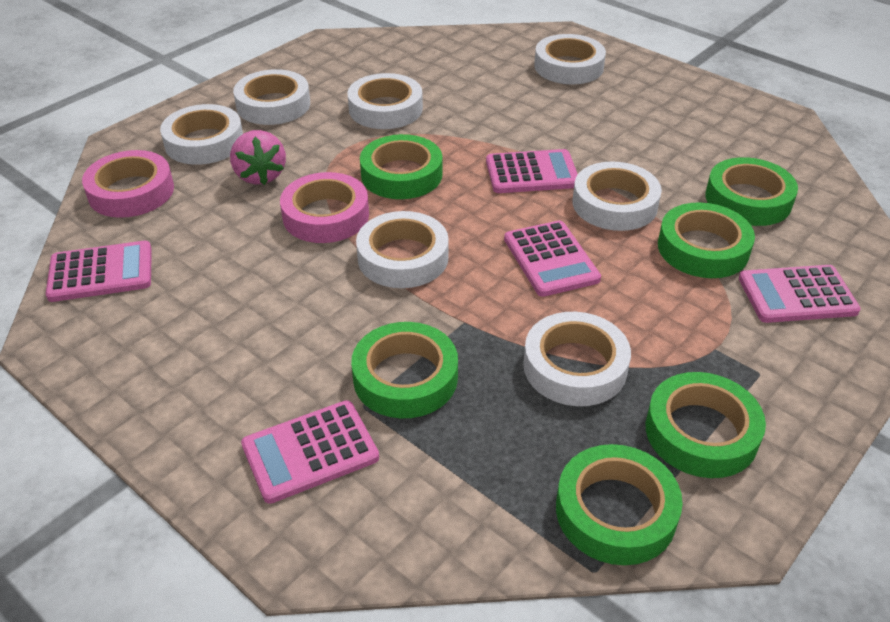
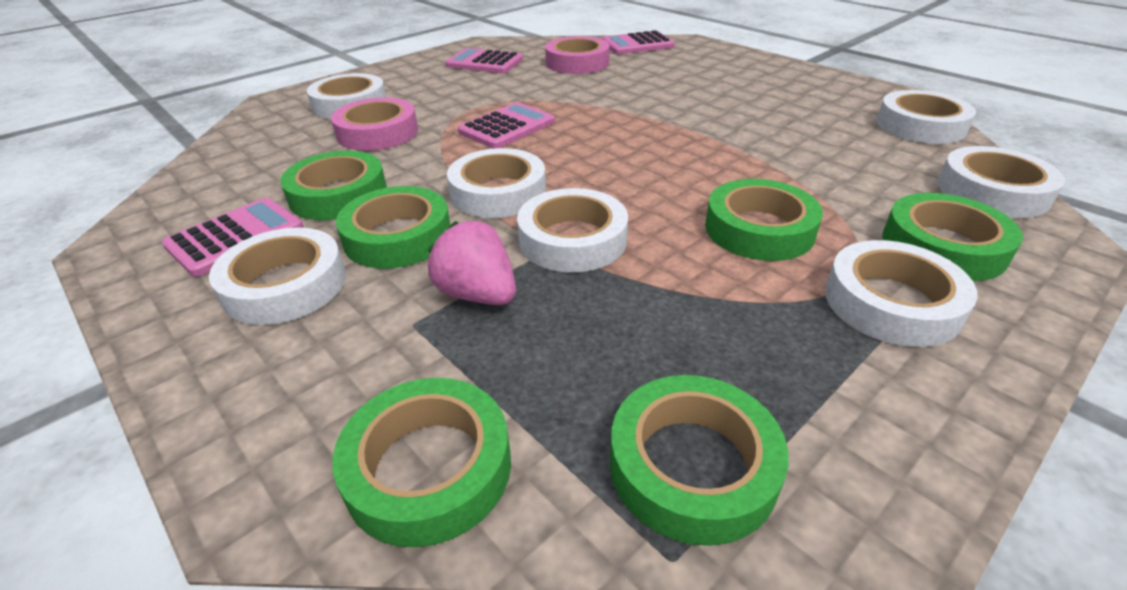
pink calculator: 5 -> 4

